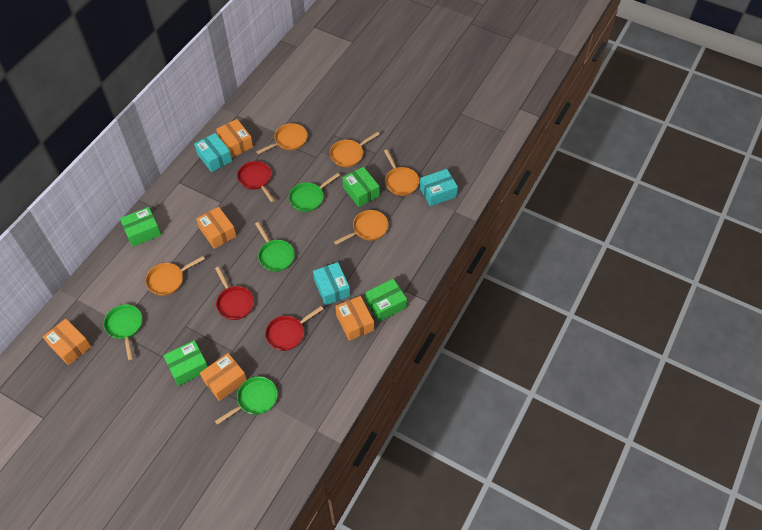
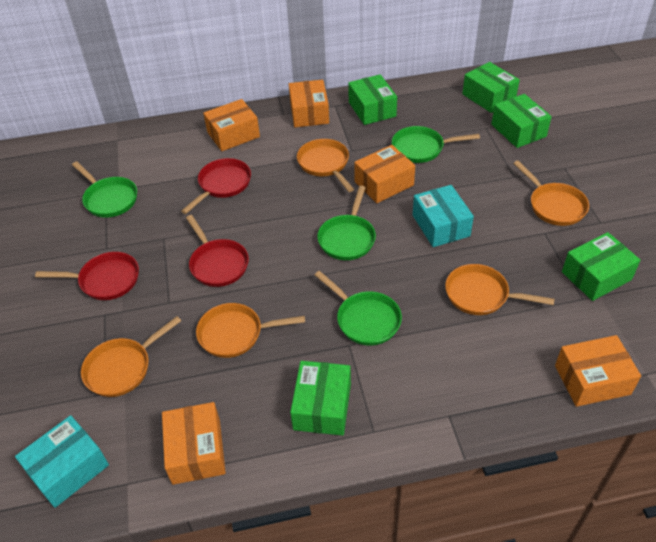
green box: 4 -> 5
turquoise box: 3 -> 2

